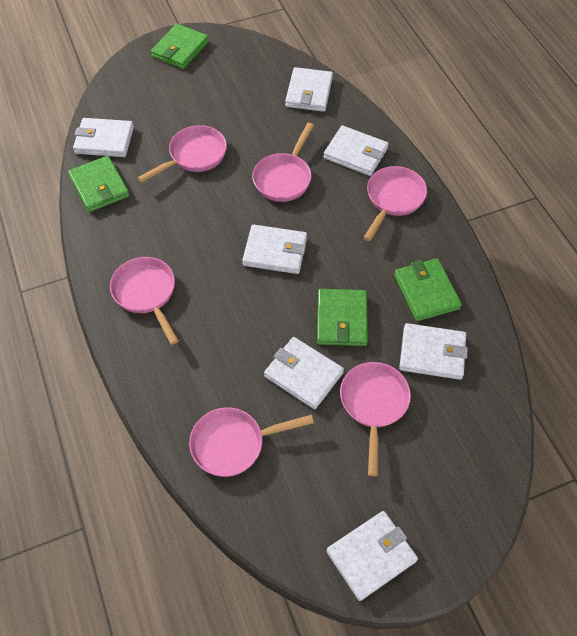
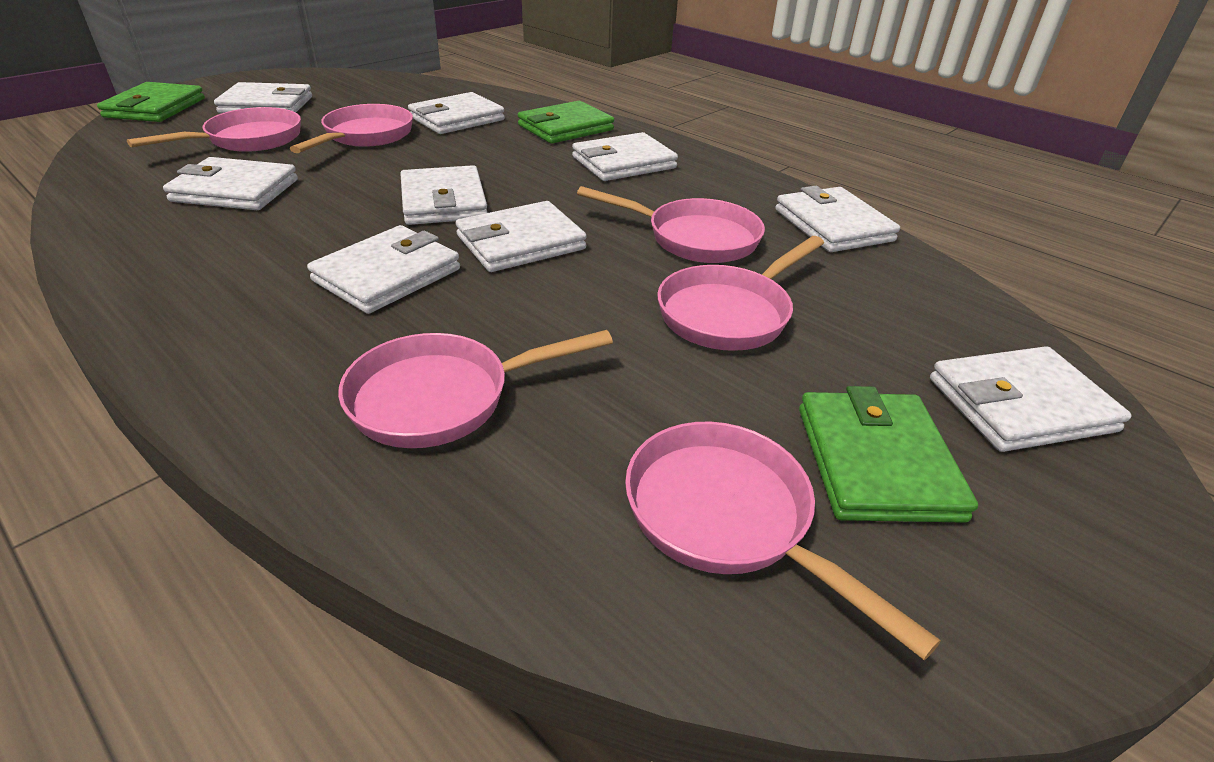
green wallet: 4 -> 3
white wallet: 7 -> 9

